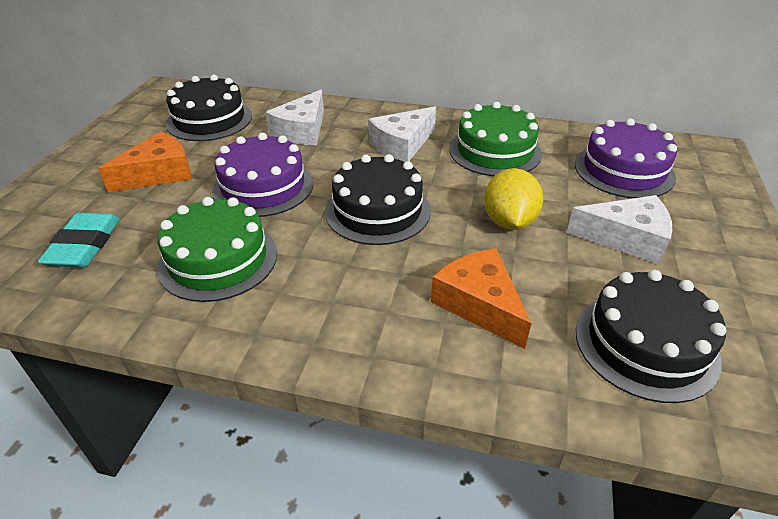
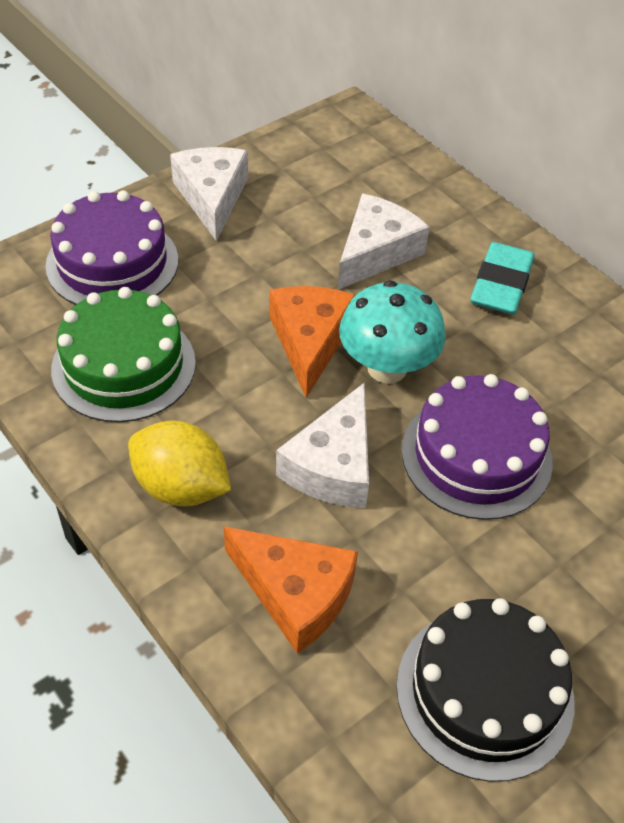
black cake: 3 -> 1
green cake: 2 -> 1
turquoise mushroom: 0 -> 1

